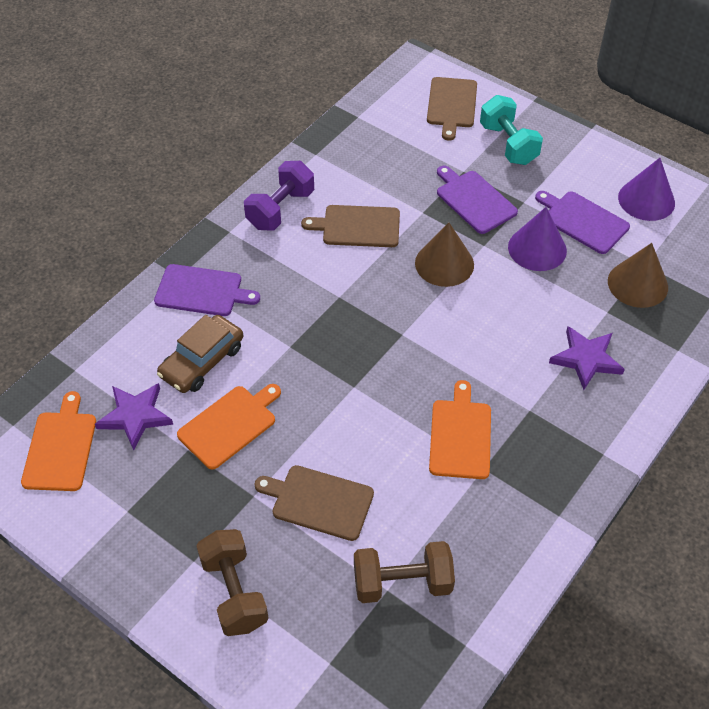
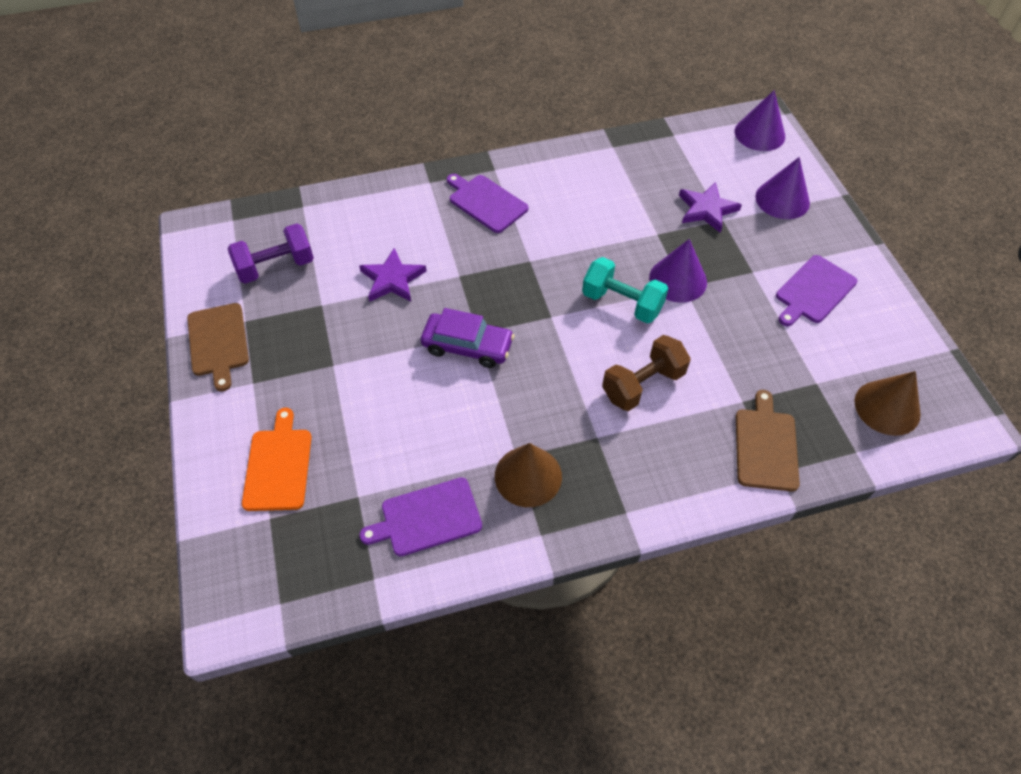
brown car: 1 -> 0
brown cutting board: 3 -> 2
brown dumbbell: 2 -> 1
orange cutting board: 3 -> 1
purple car: 0 -> 1
purple cone: 2 -> 3

